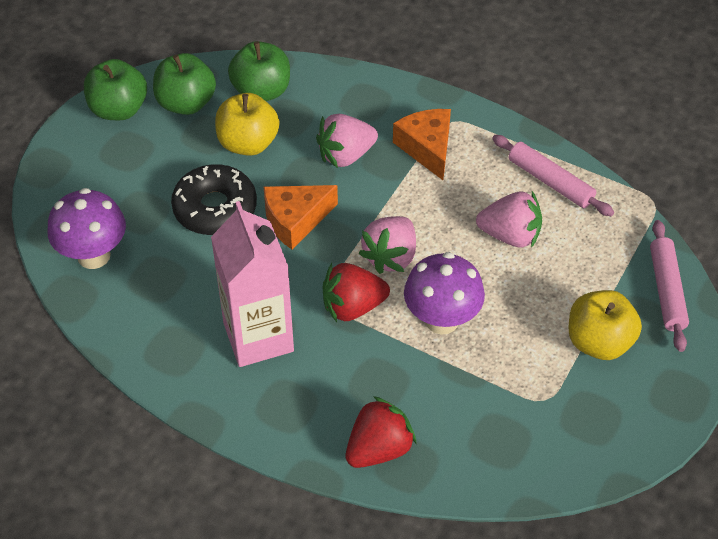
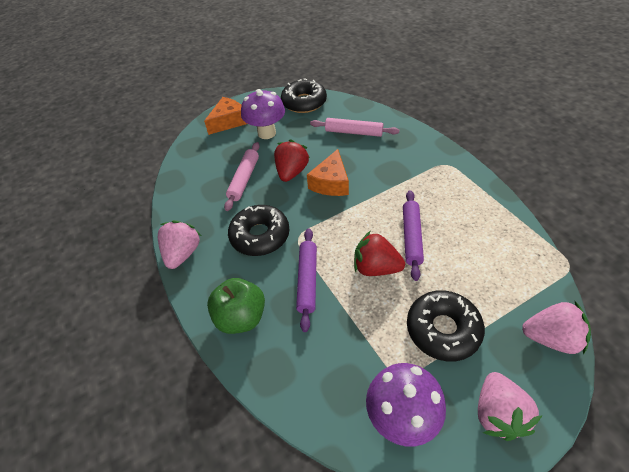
black donut: 1 -> 3
green apple: 3 -> 1
pink carton: 1 -> 0
purple rolling pin: 0 -> 2
yellow apple: 2 -> 0

